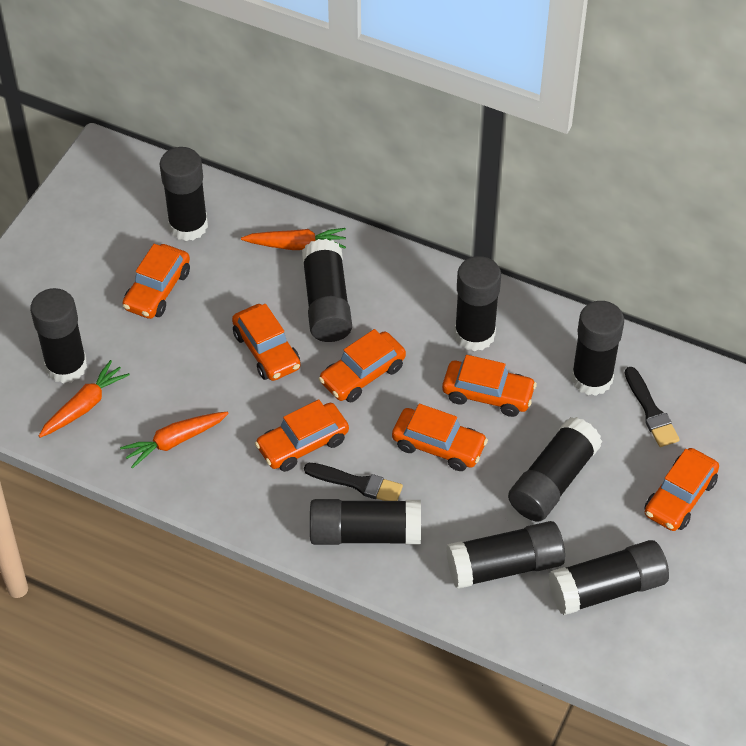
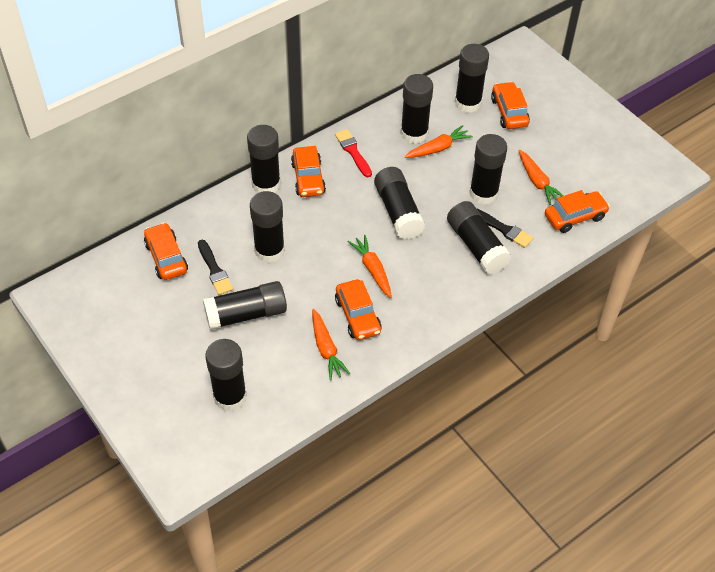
orange car: 7 -> 5
orange carrot: 3 -> 4
red brush: 0 -> 1

